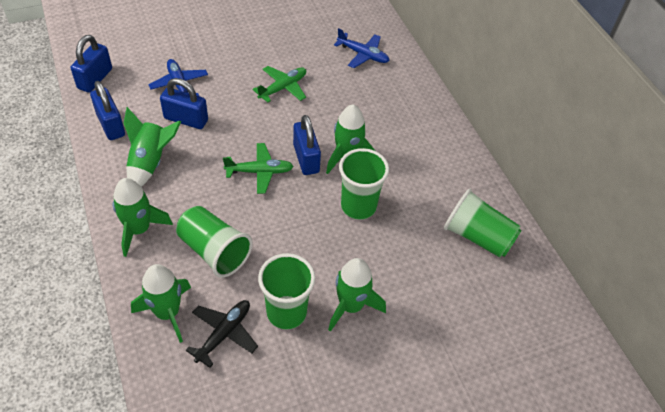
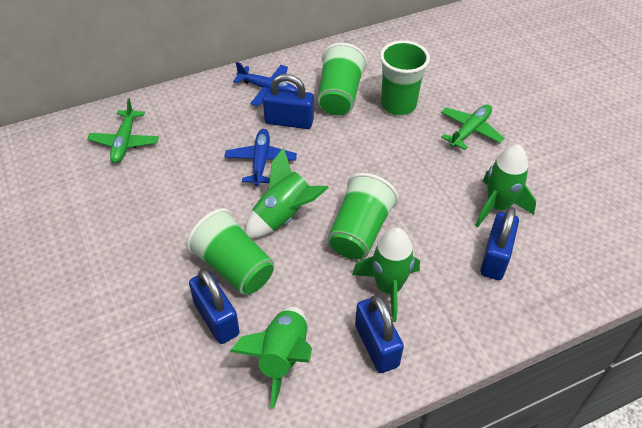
black plane: 1 -> 0
green rocket: 5 -> 4

